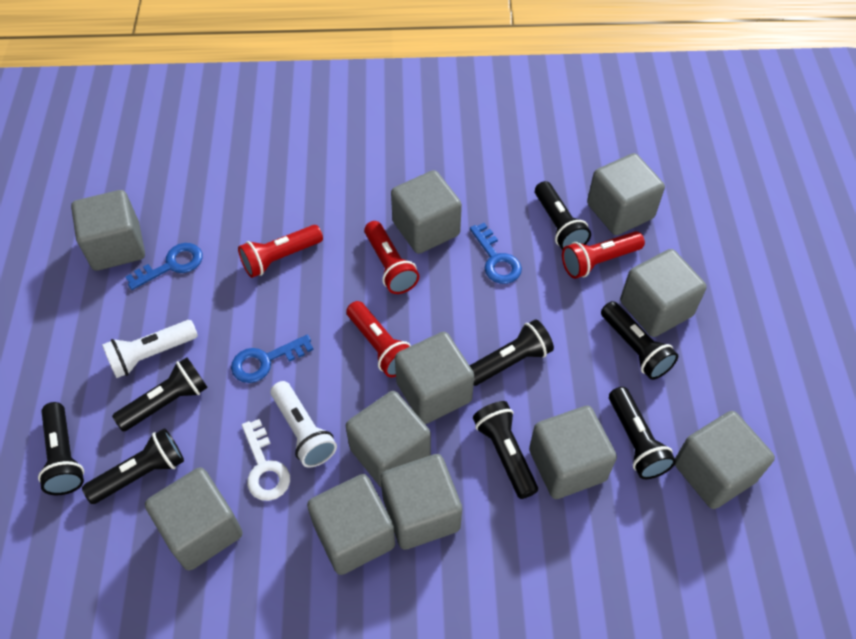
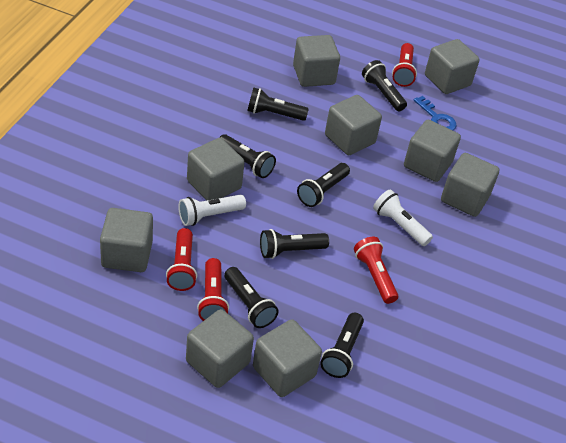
black flashlight: 8 -> 7
blue key: 3 -> 1
grey cube: 11 -> 9
white key: 1 -> 0

